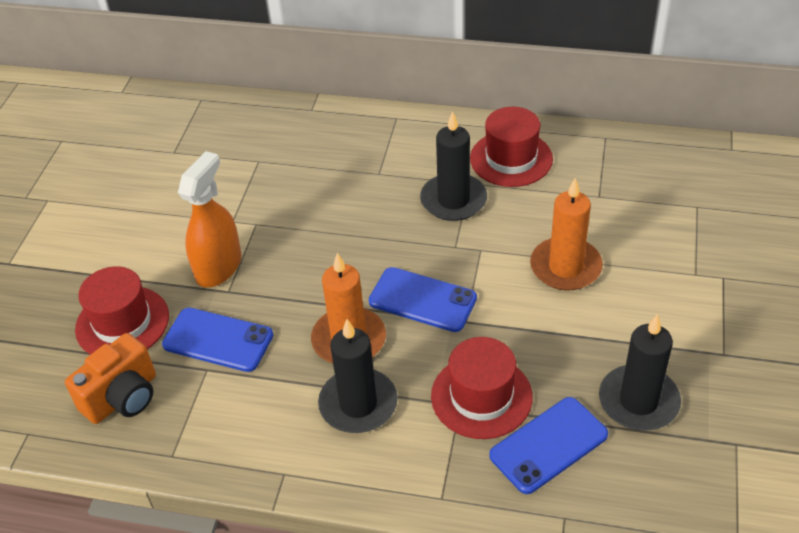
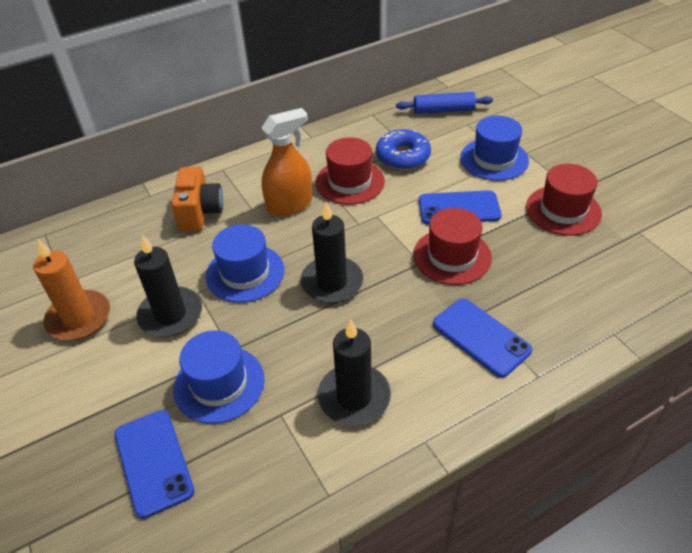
blue donut: 0 -> 1
blue hat: 0 -> 3
blue rolling pin: 0 -> 1
orange candle: 2 -> 1

